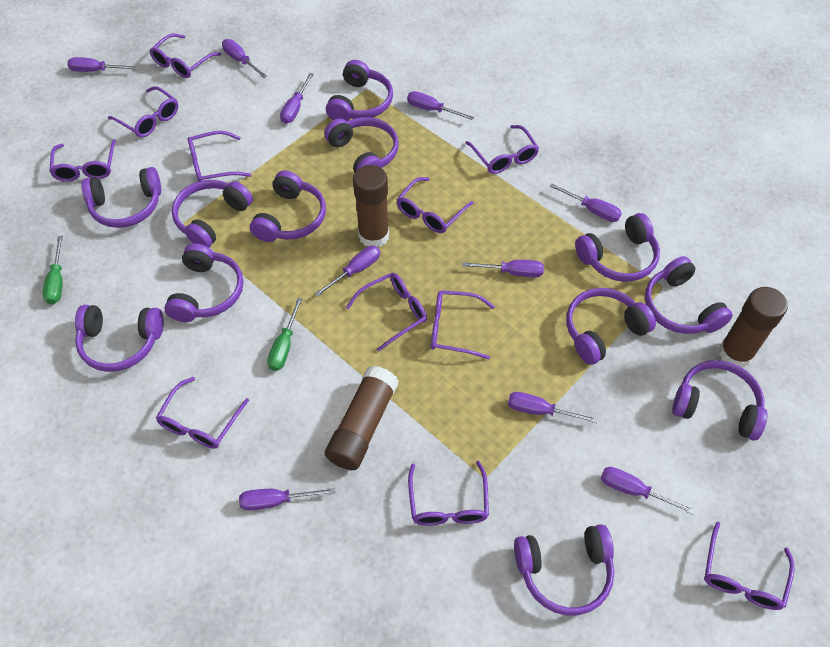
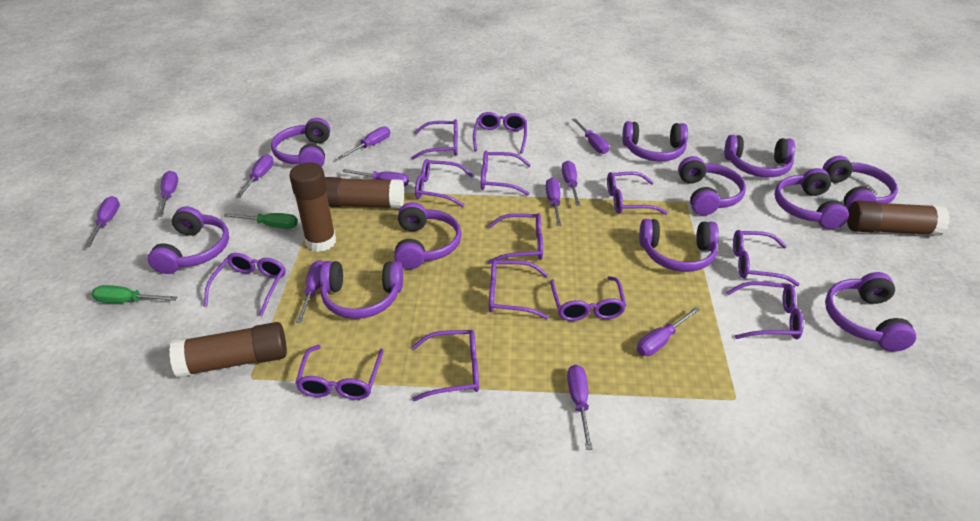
brown glue stick: 3 -> 4
purple glasses: 11 -> 13
purple headphones: 12 -> 11
purple screwdriver: 10 -> 11

